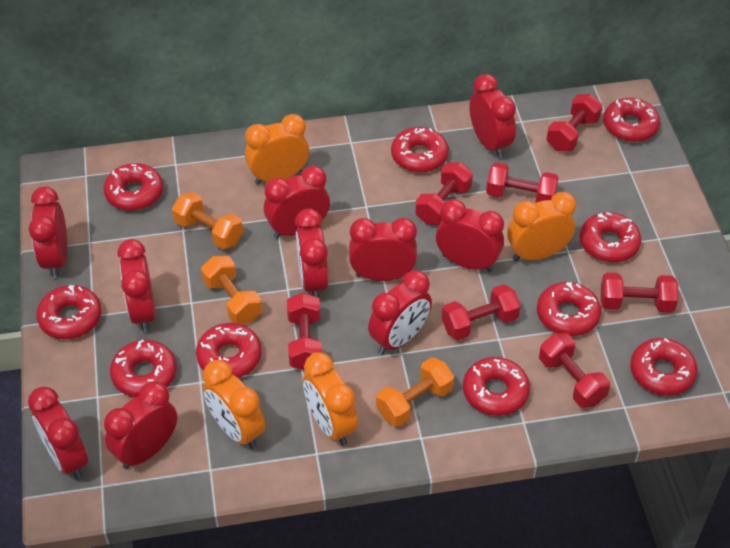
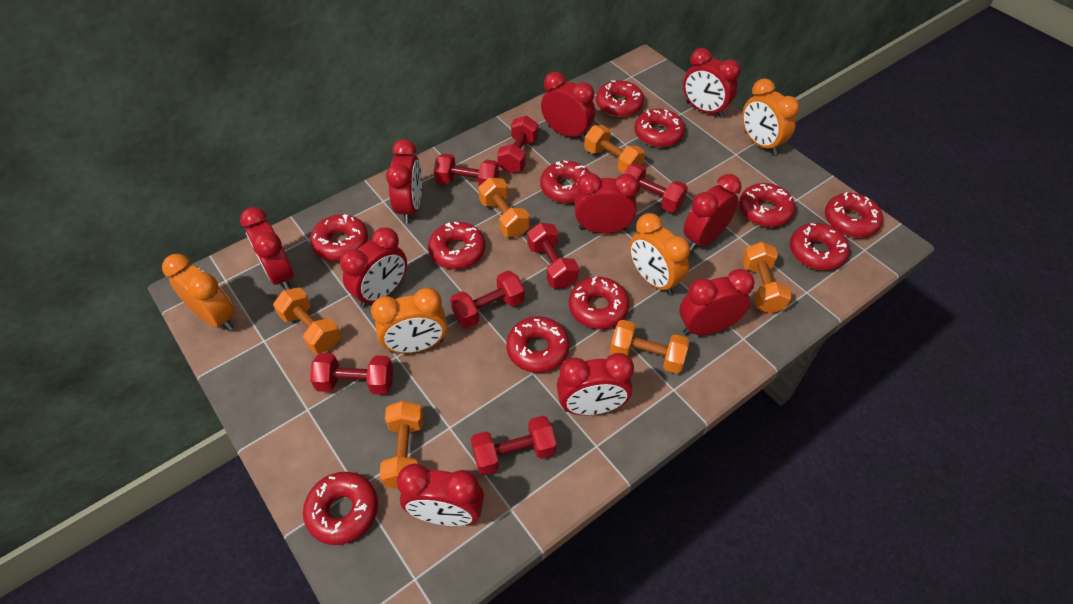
orange dumbbell: 3 -> 6
red donut: 10 -> 11

